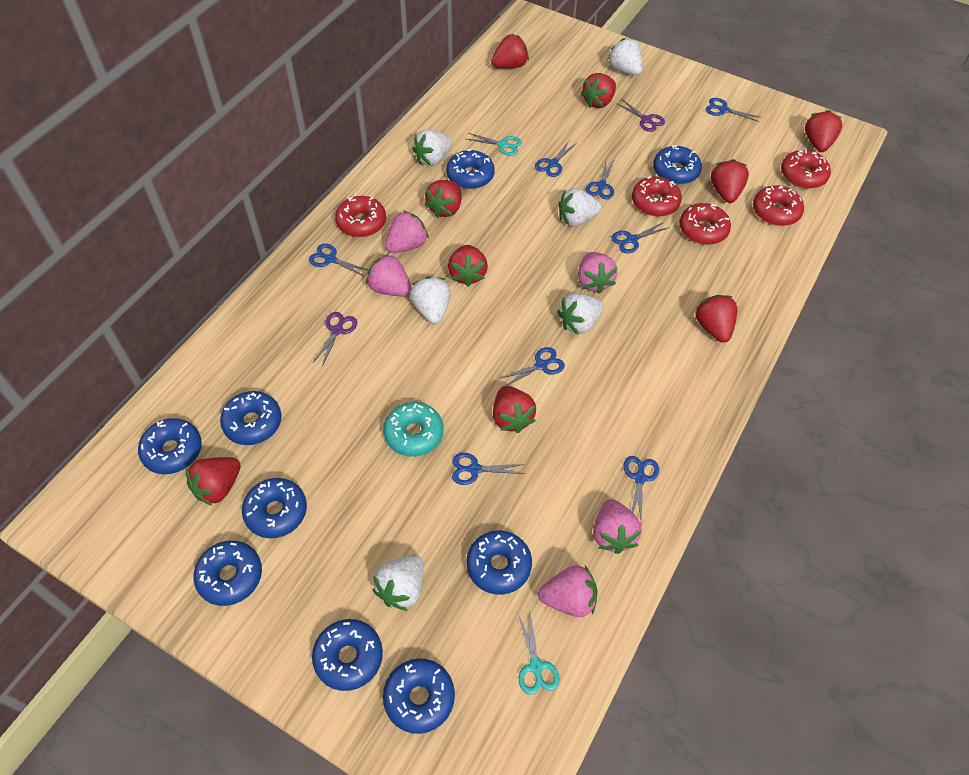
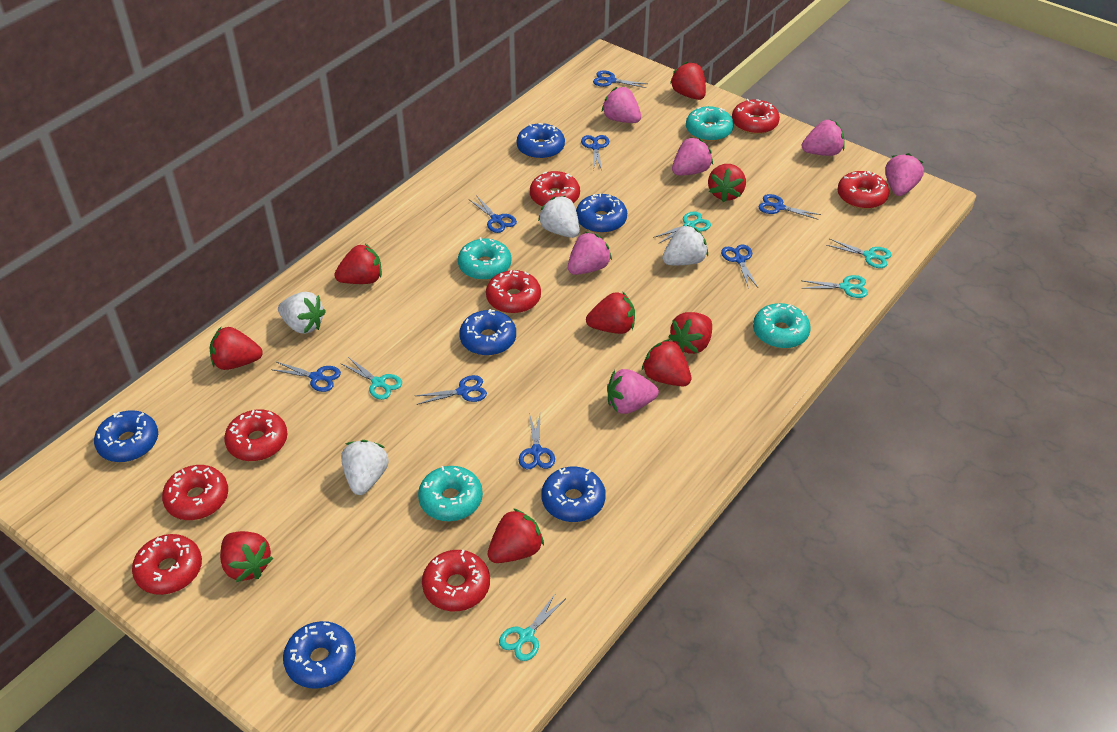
blue donut: 9 -> 6
pink strawberry: 5 -> 6
purple scissors: 2 -> 0
red donut: 5 -> 8
turquoise donut: 1 -> 4
turquoise scissors: 2 -> 5
white strawberry: 6 -> 4

